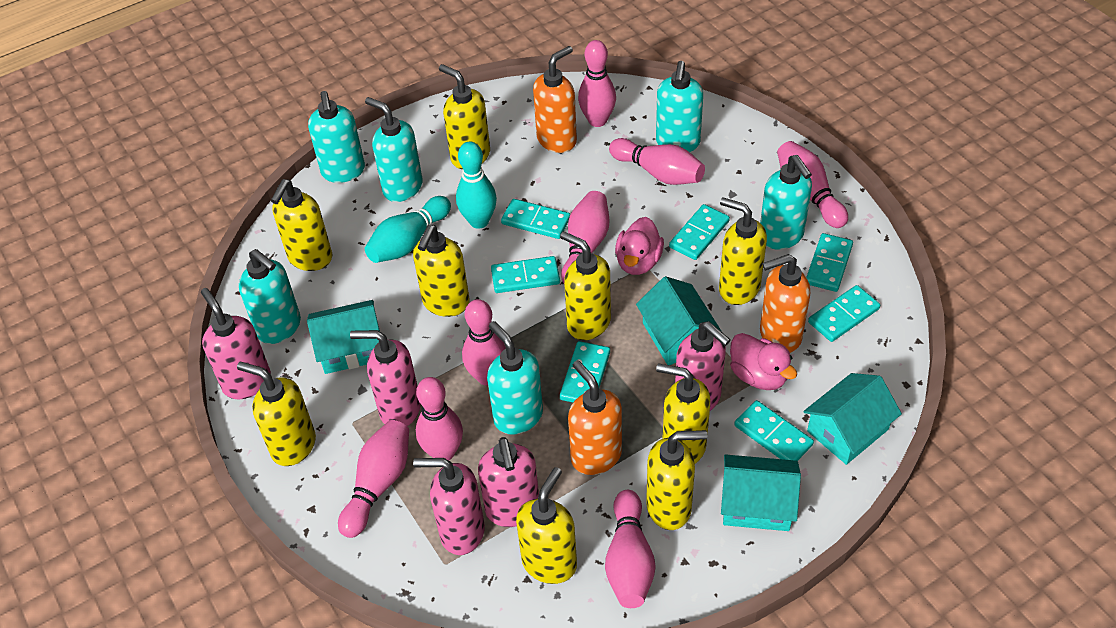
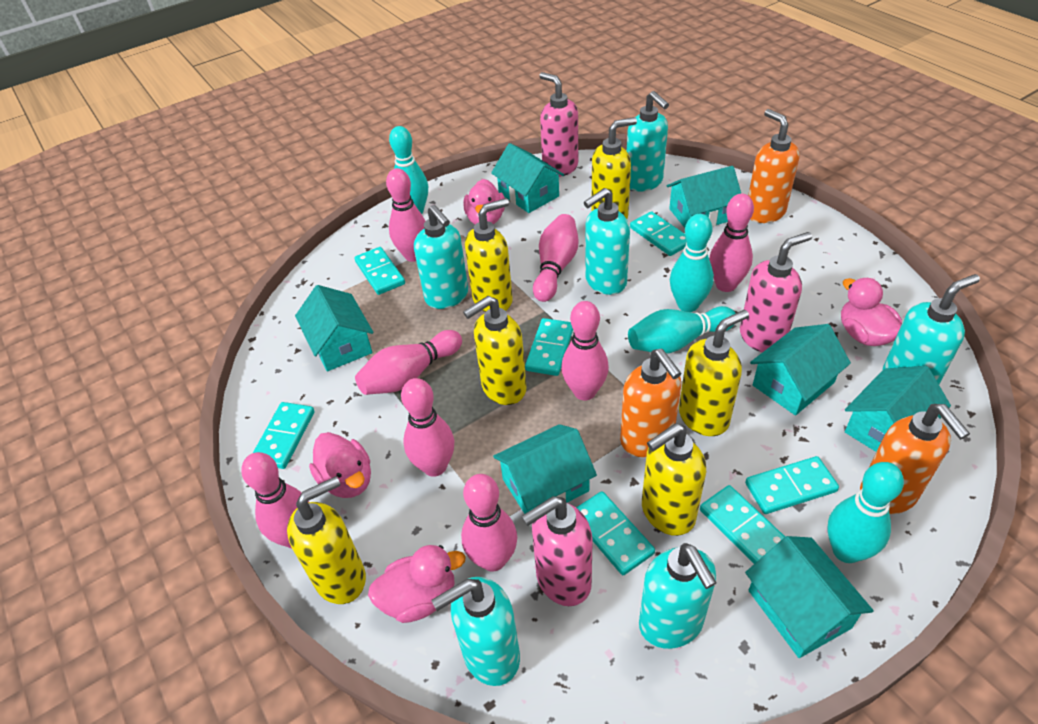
pink duck: 2 -> 4
pink soap dispenser: 5 -> 3
turquoise bowling pin: 2 -> 4
turquoise house: 4 -> 7
yellow soap dispenser: 9 -> 6

